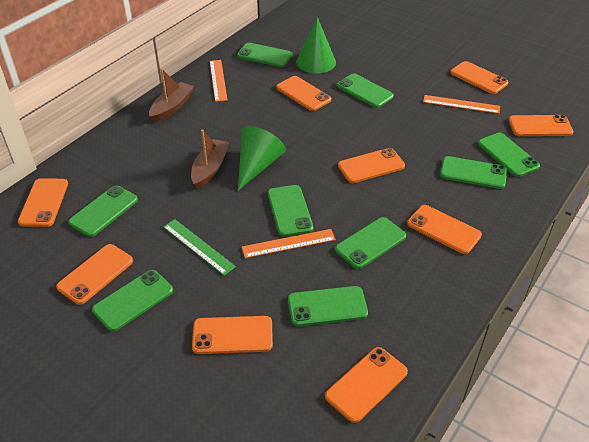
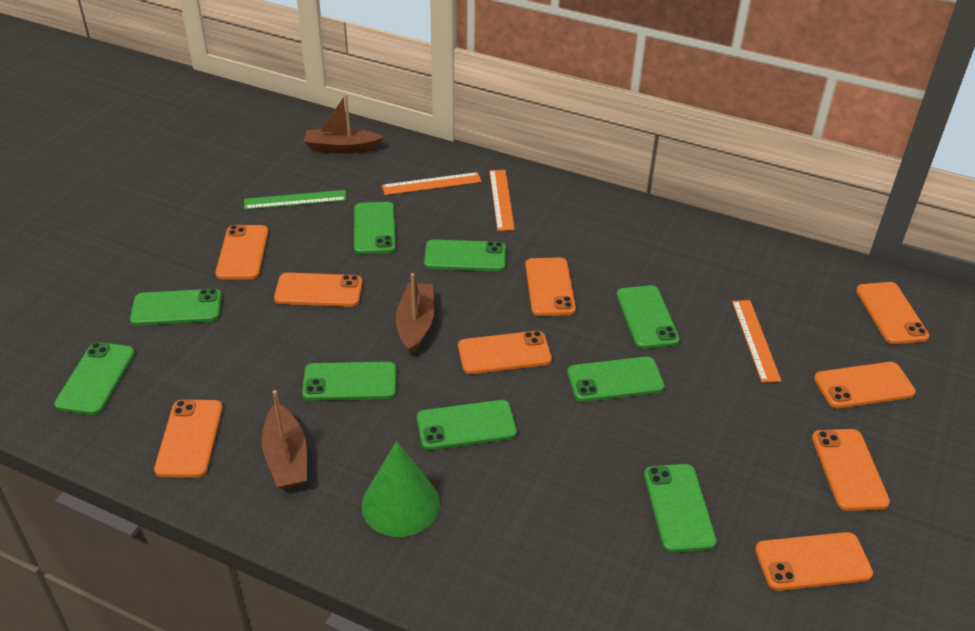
brown boat: 2 -> 3
green cone: 2 -> 1

